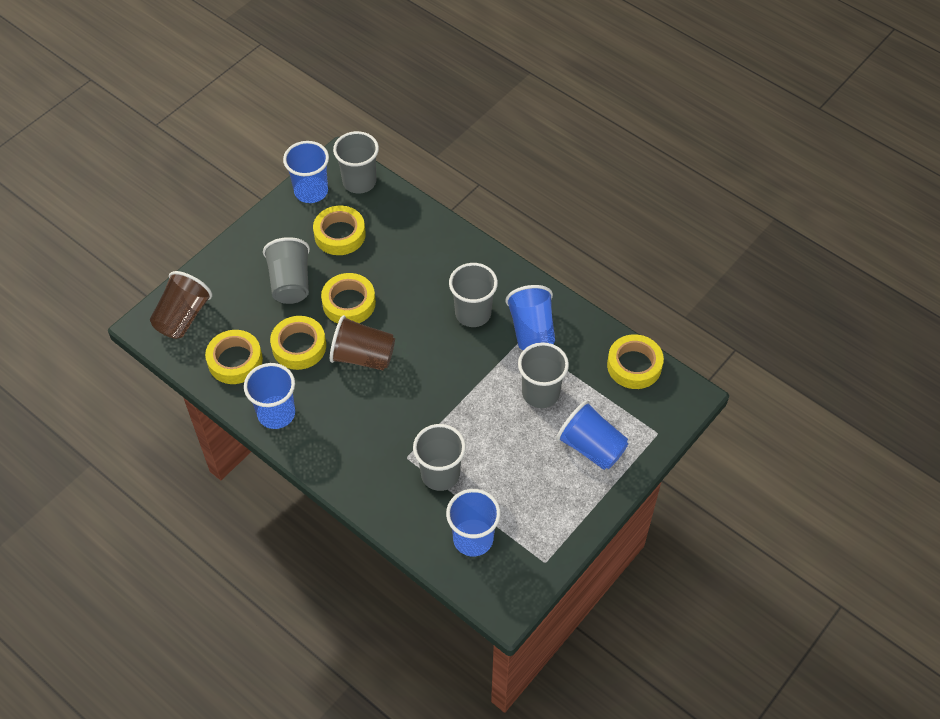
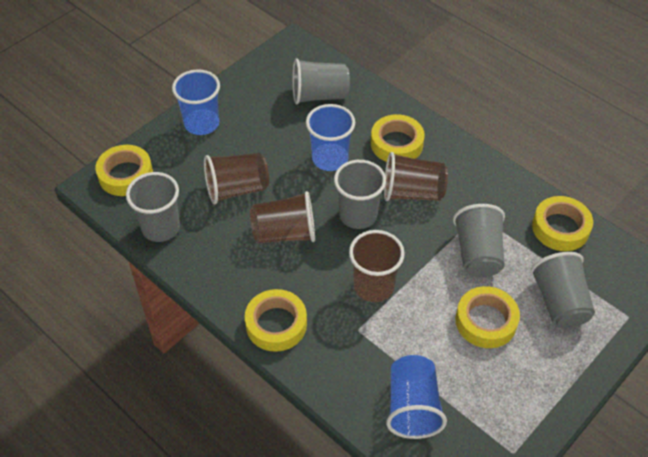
blue cup: 5 -> 3
brown cup: 2 -> 4

